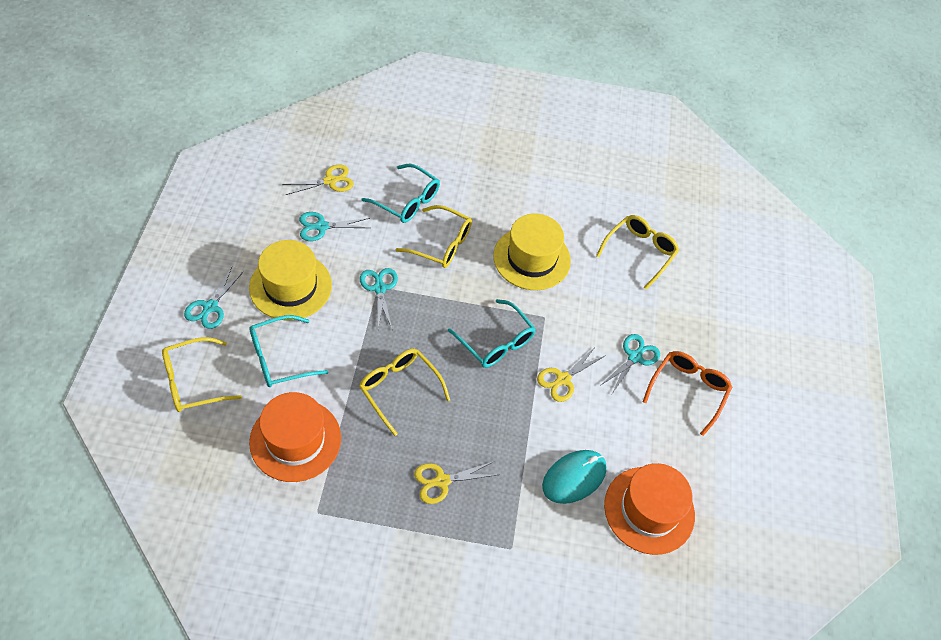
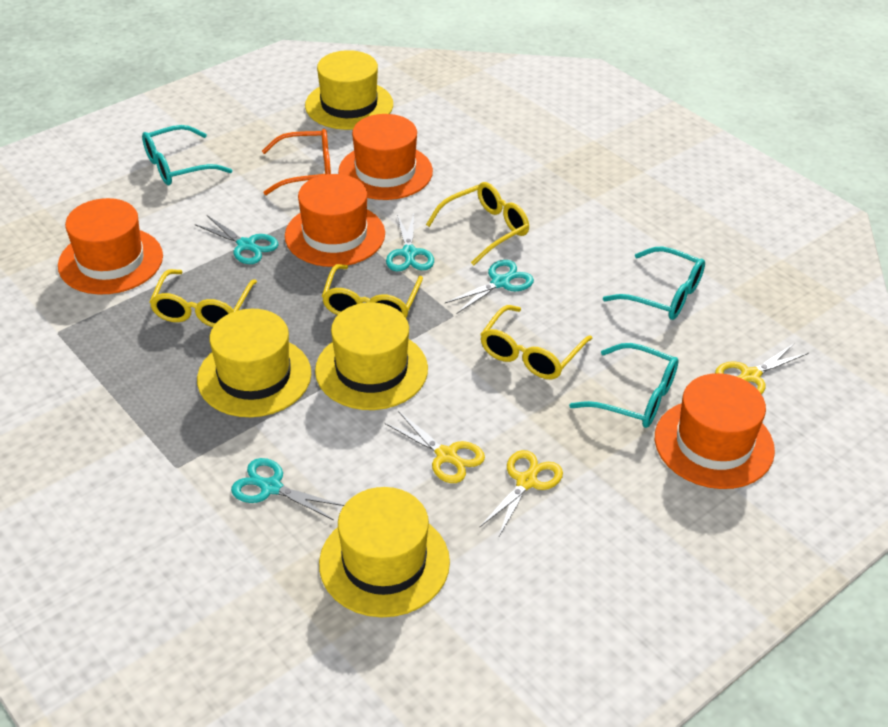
orange hat: 2 -> 4
turquoise mouse: 1 -> 0
yellow hat: 2 -> 4

